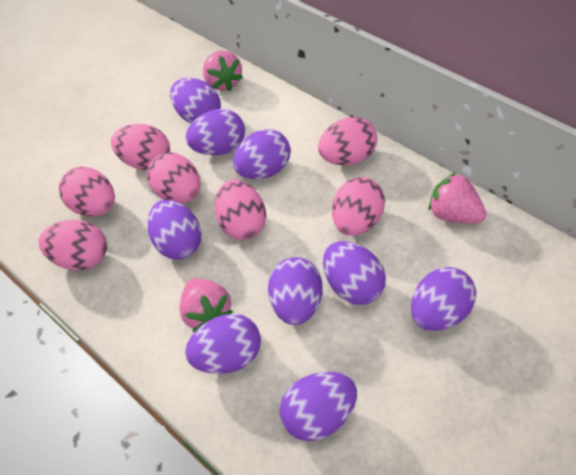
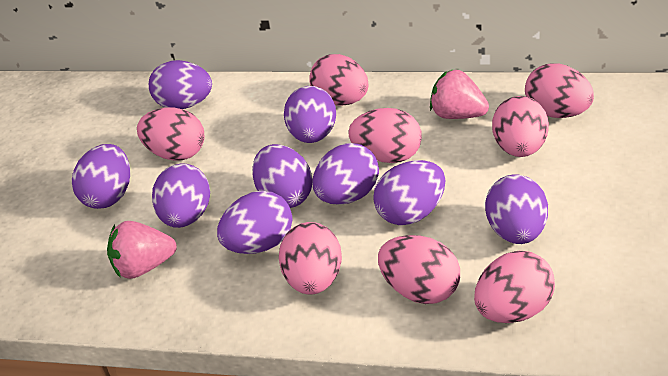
pink egg: 7 -> 8
pink strawberry: 3 -> 2

